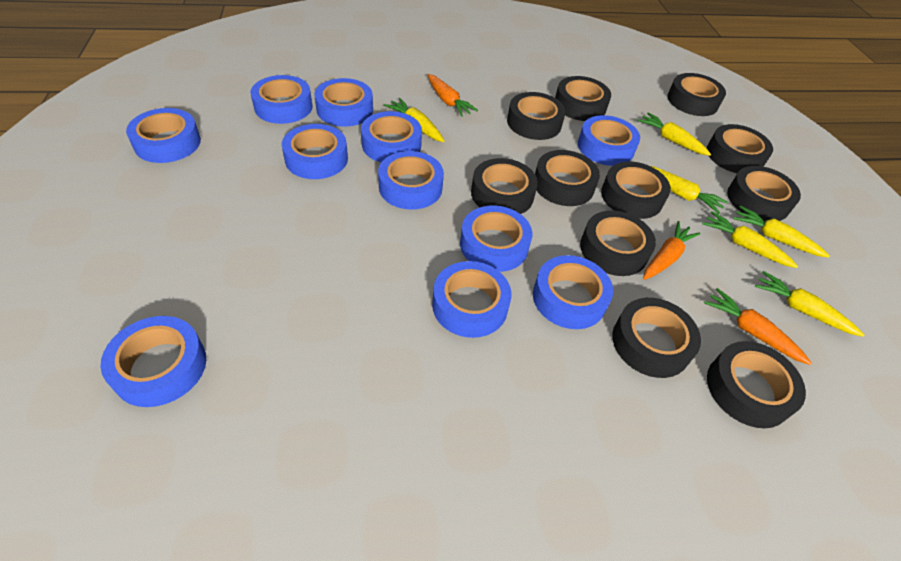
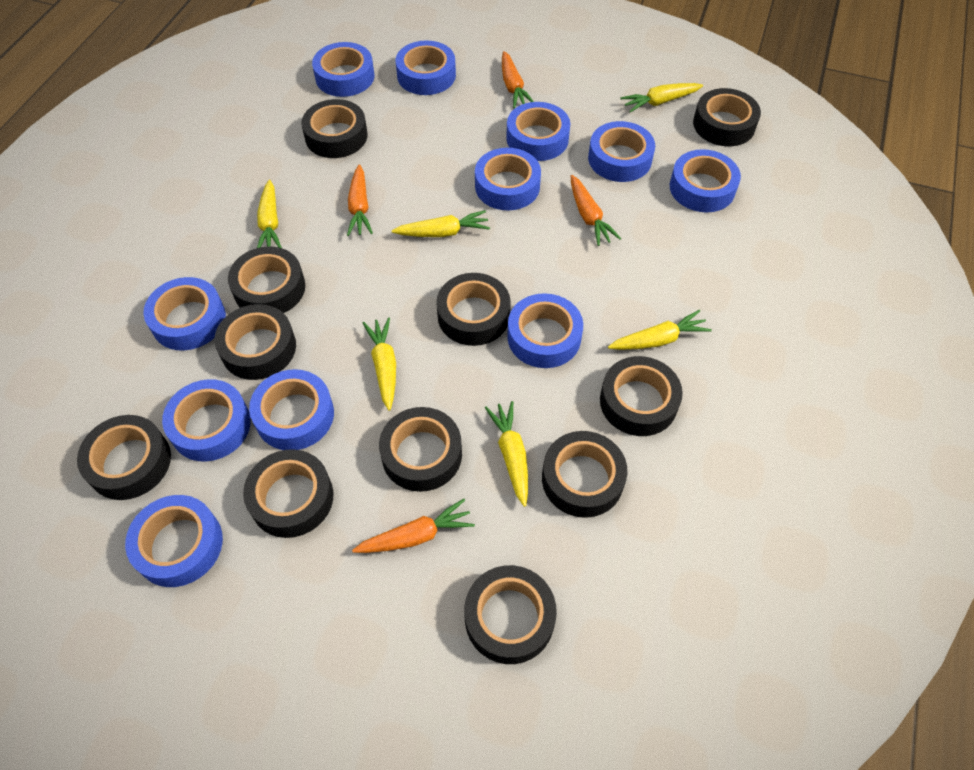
orange carrot: 3 -> 4

